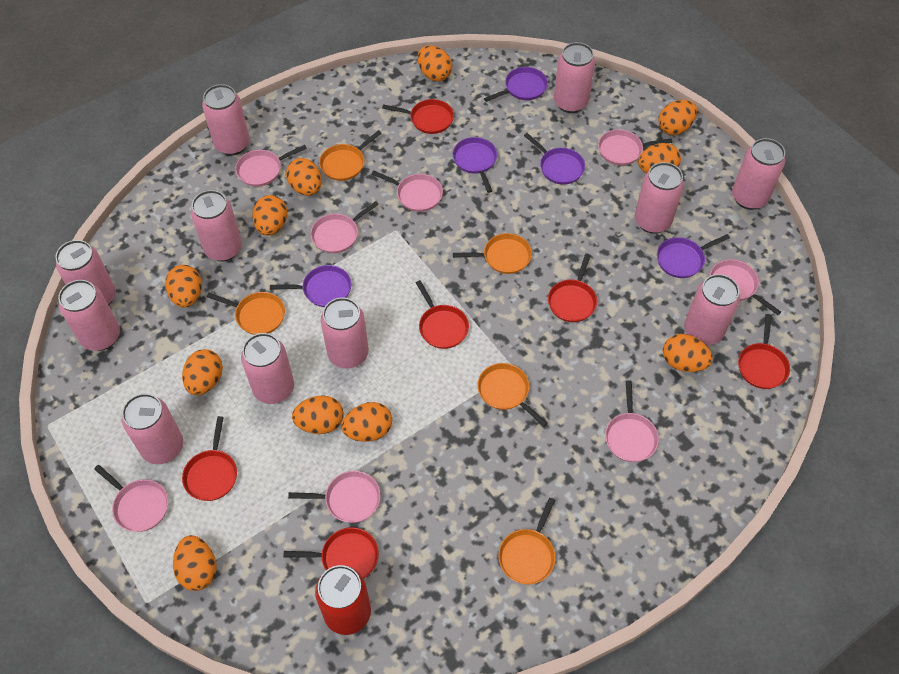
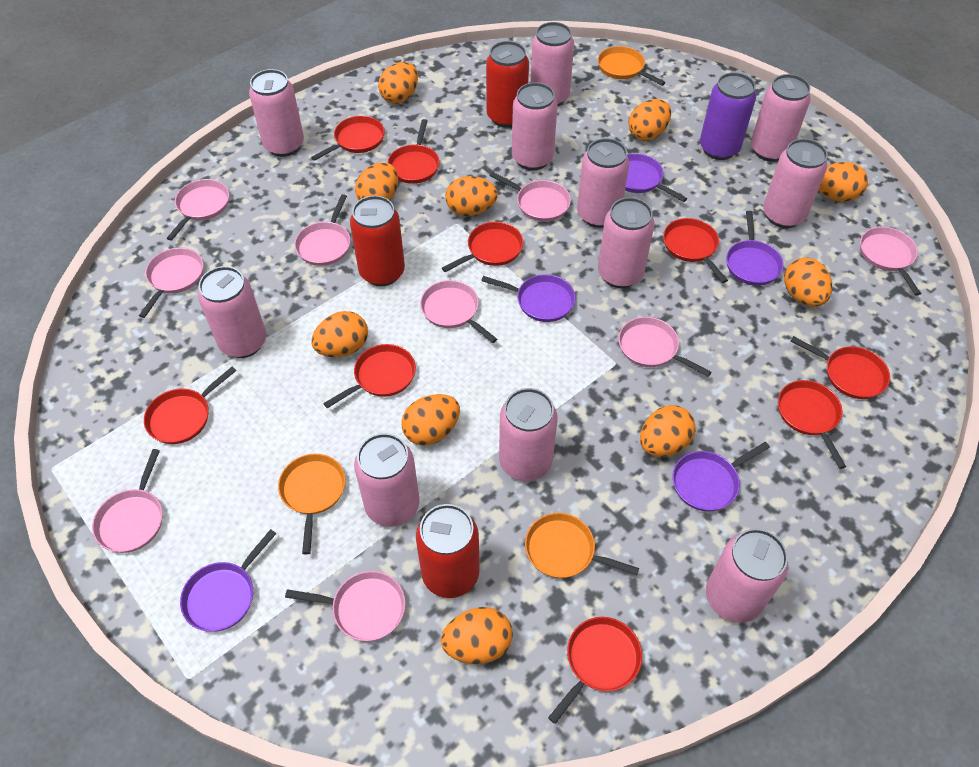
orange egg: 11 -> 10
orange pan: 5 -> 3
pink pan: 8 -> 9
purple can: 0 -> 1
red can: 1 -> 3
red pan: 6 -> 9

